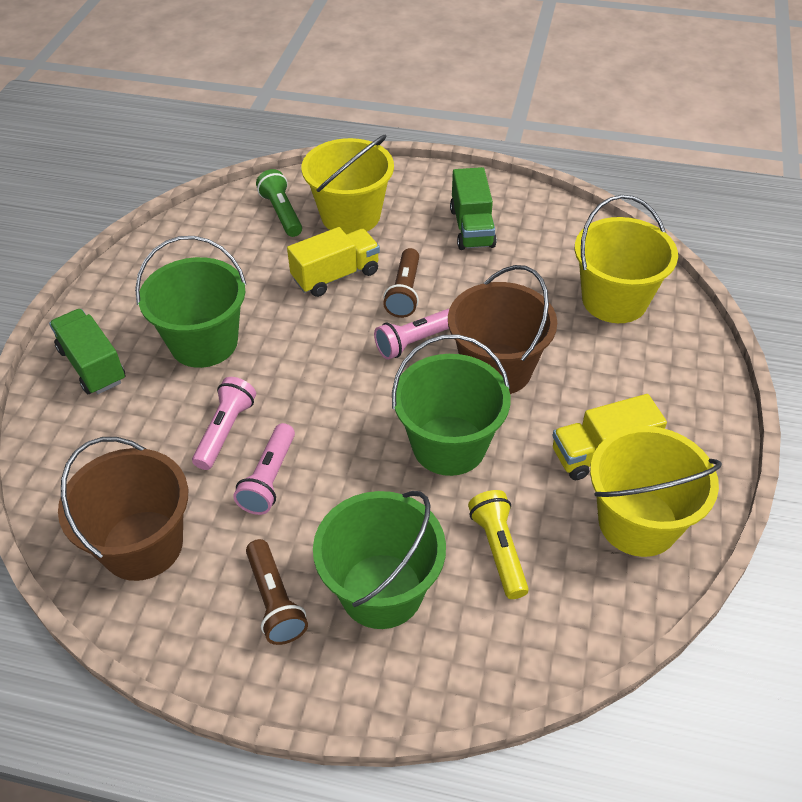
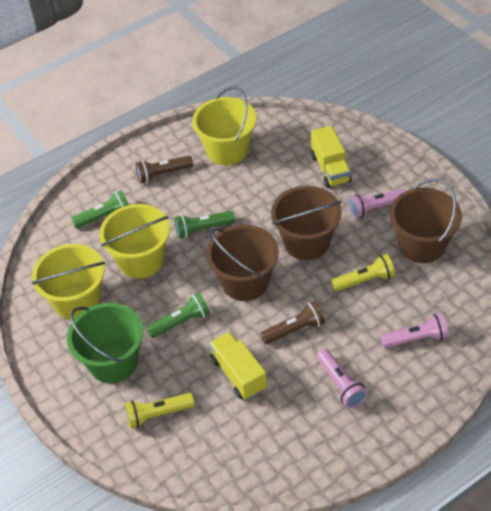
brown bucket: 2 -> 3
green bucket: 3 -> 1
green flashlight: 1 -> 3
green truck: 2 -> 0
yellow flashlight: 1 -> 2

